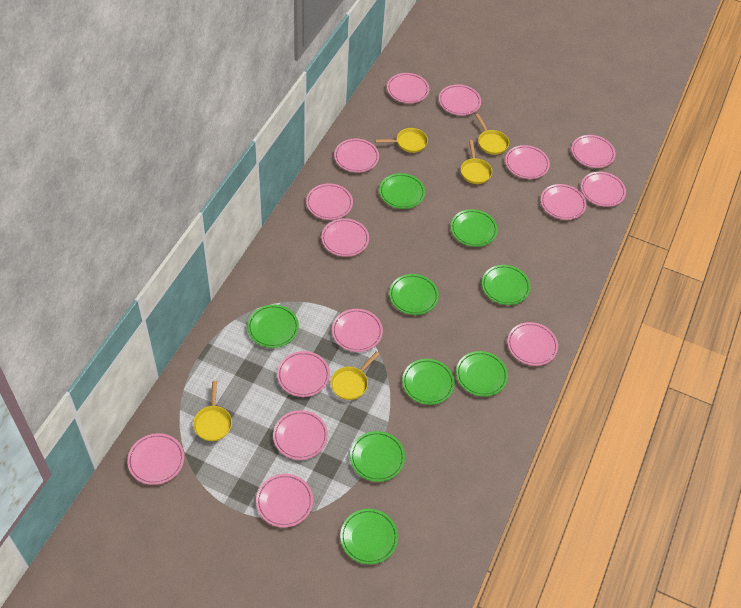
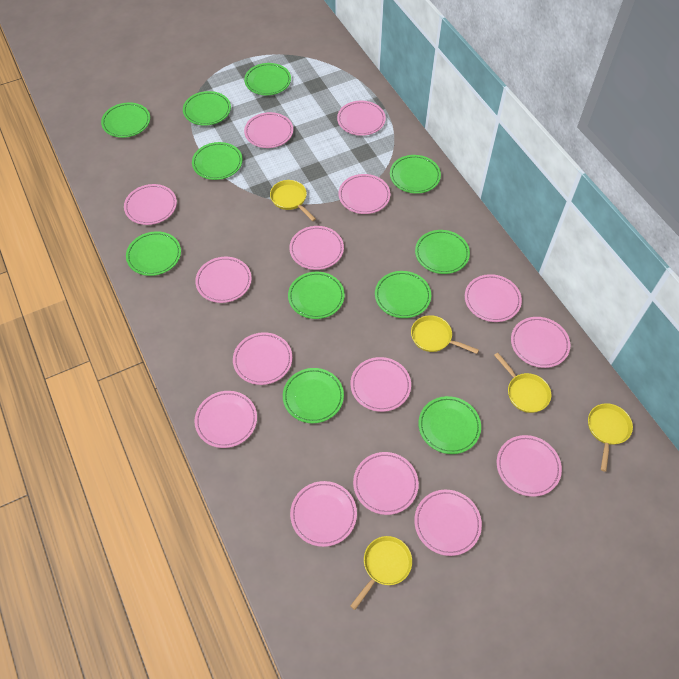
green plate: 9 -> 11

